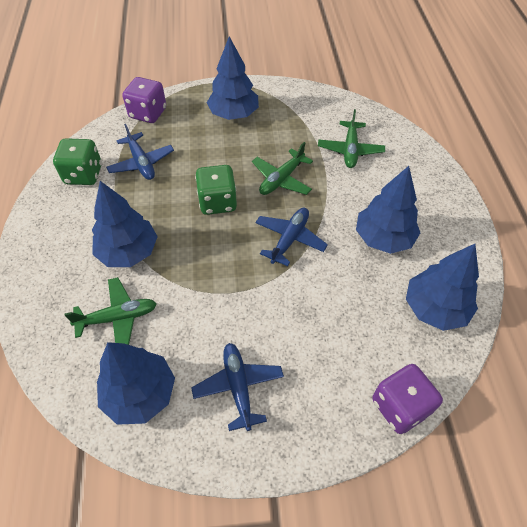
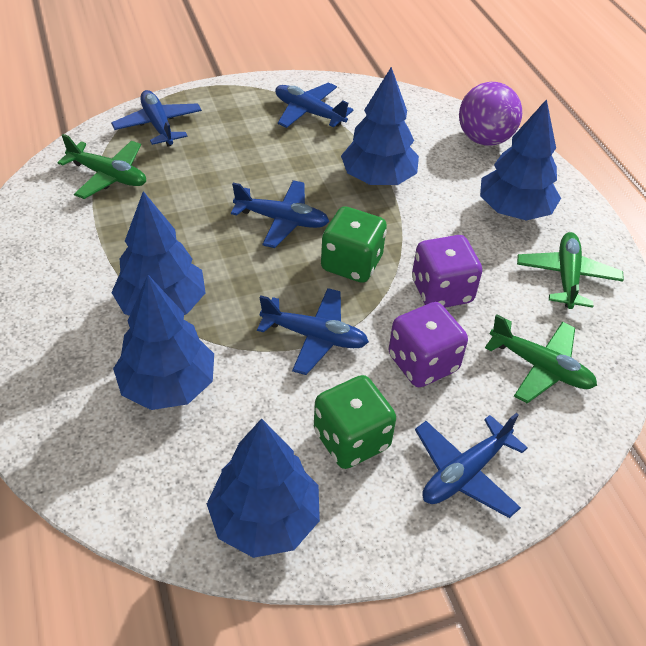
blue plane: 3 -> 5
purple ball: 0 -> 1

